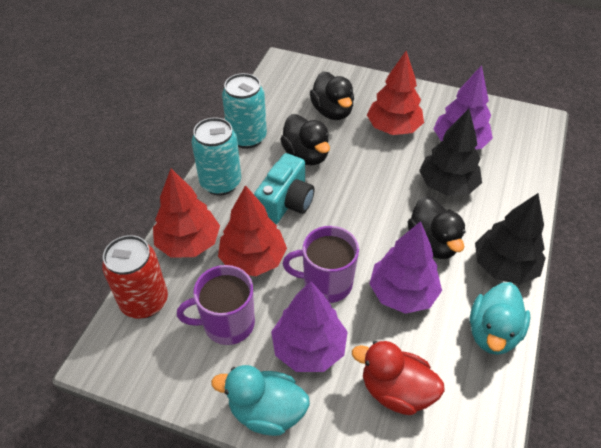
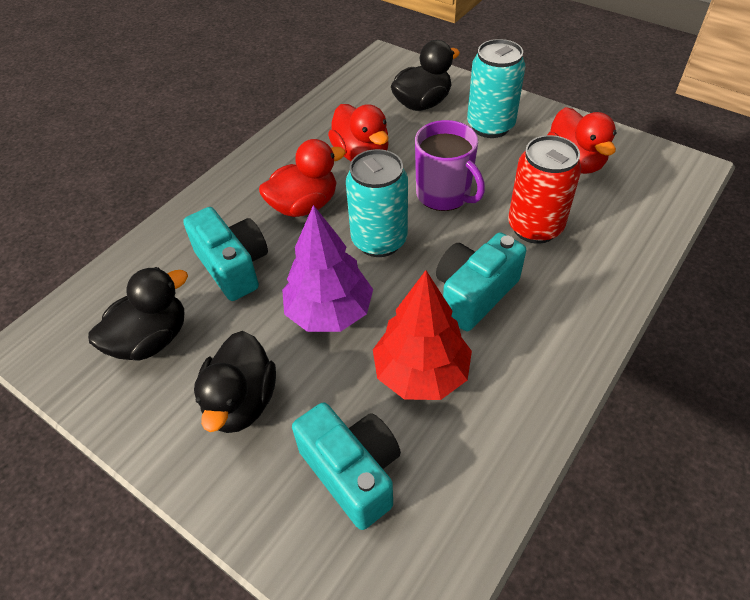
black tree: 2 -> 0
purple mug: 2 -> 1
purple tree: 3 -> 1
red duck: 1 -> 3
red tree: 3 -> 1
turquoise camera: 1 -> 3
turquoise duck: 2 -> 0

